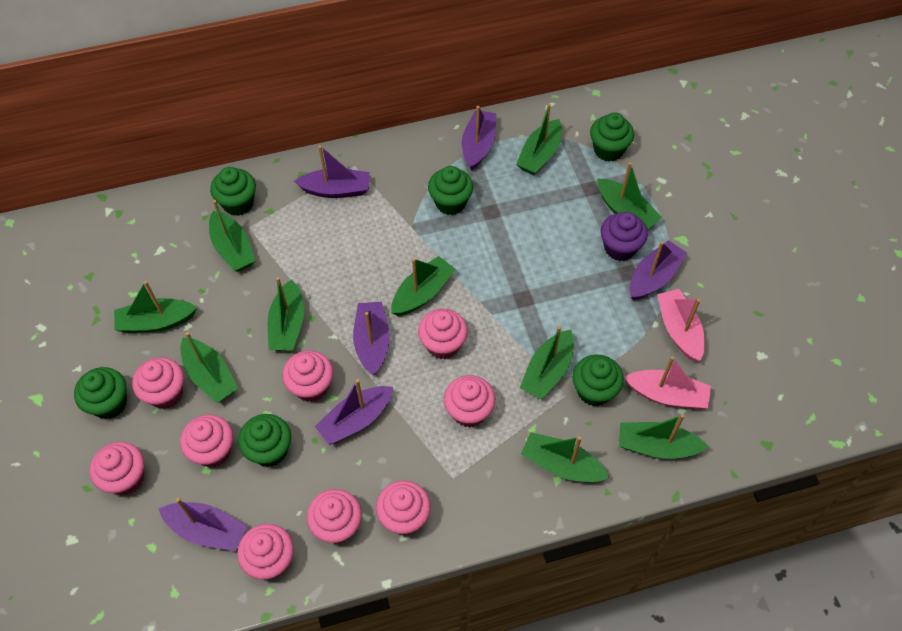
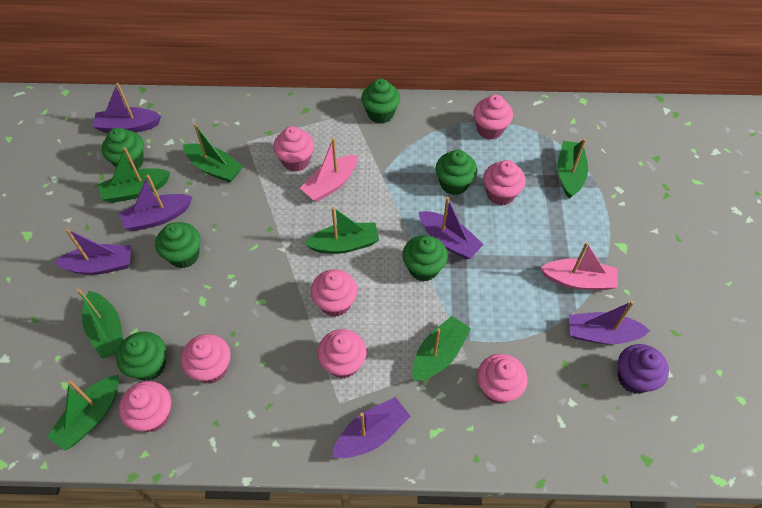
green boat: 10 -> 7
pink cupcake: 9 -> 8

